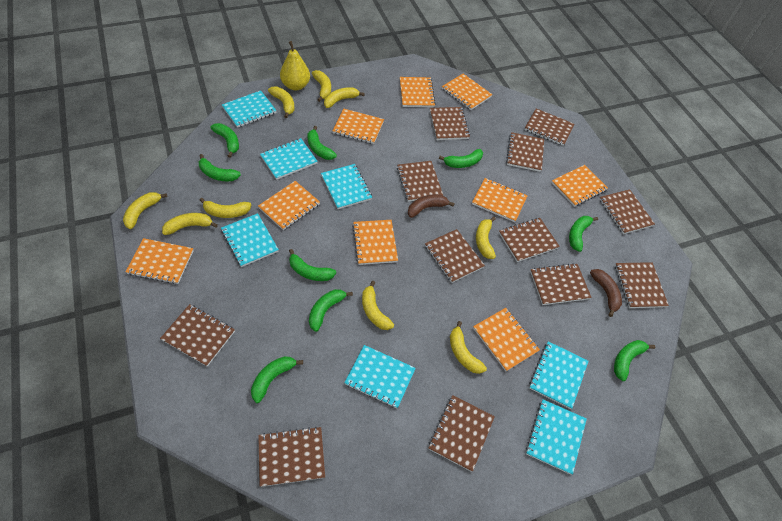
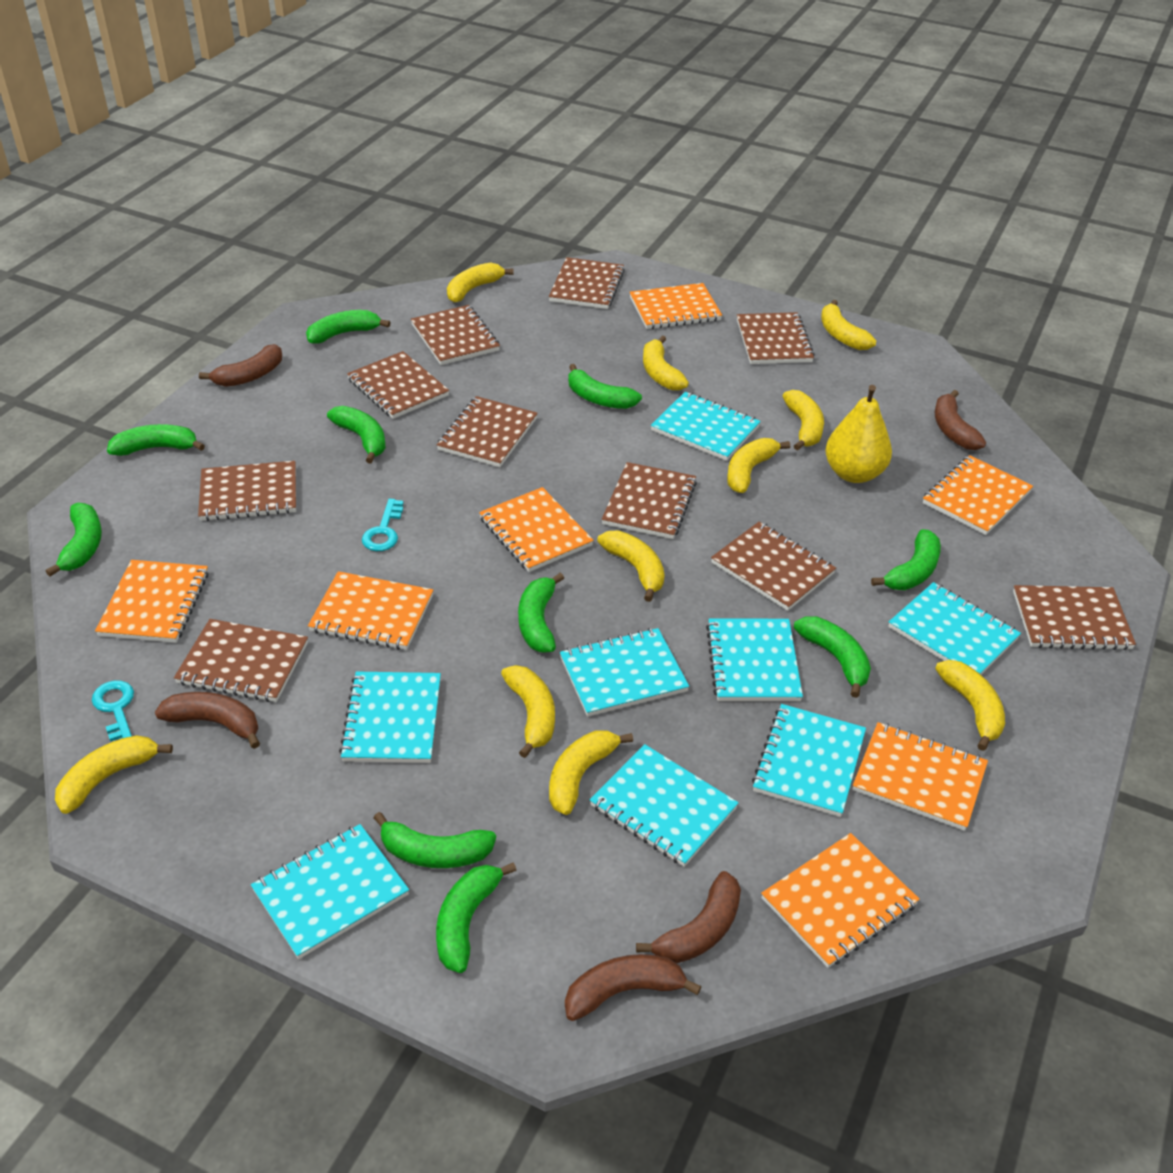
brown banana: 2 -> 5
brown notebook: 12 -> 10
green banana: 9 -> 10
orange notebook: 9 -> 7
turquoise key: 0 -> 2
turquoise notebook: 7 -> 8
yellow banana: 9 -> 10

